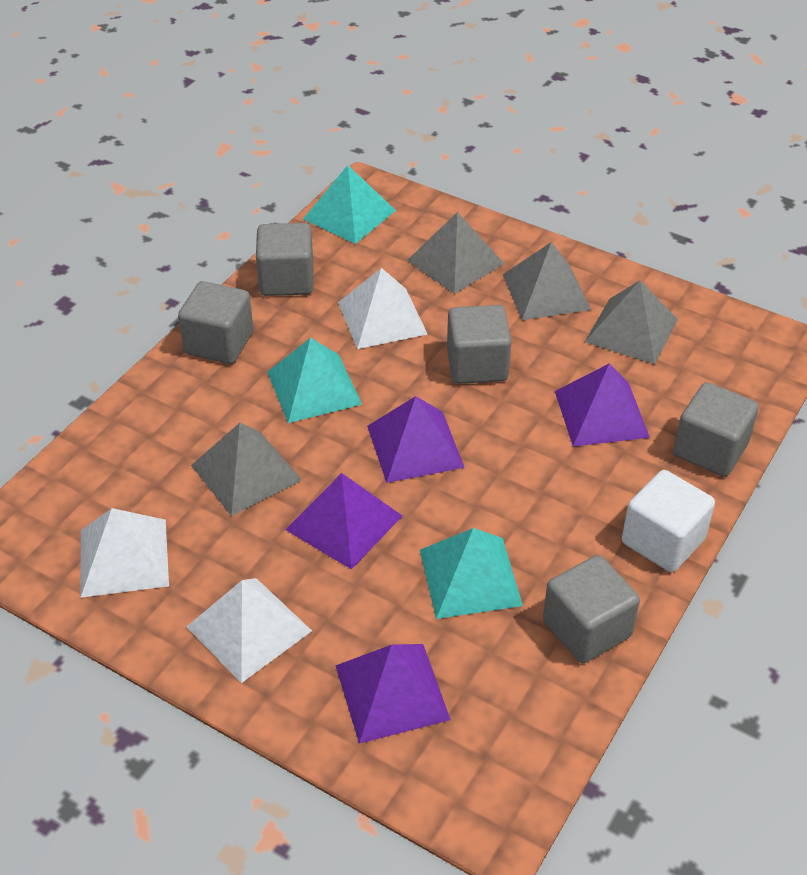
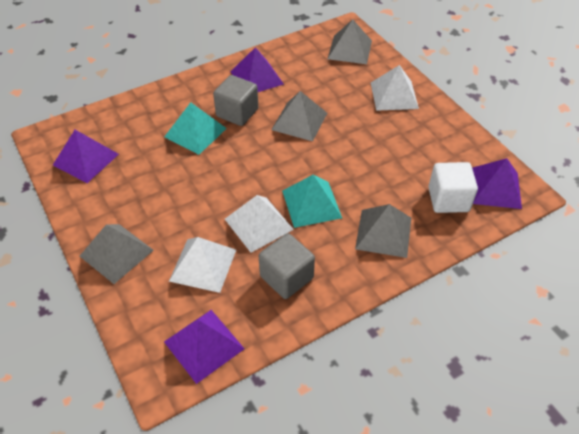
grey cube: 5 -> 2
turquoise pyramid: 3 -> 2

